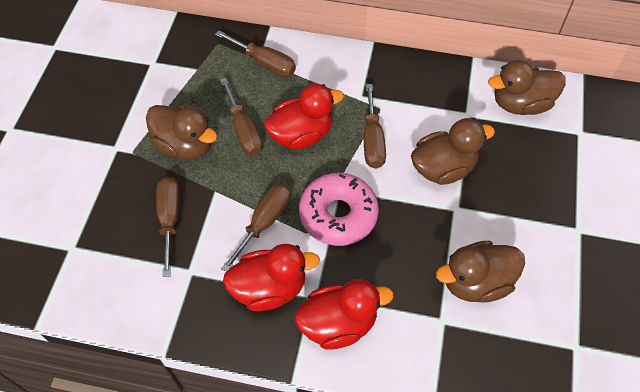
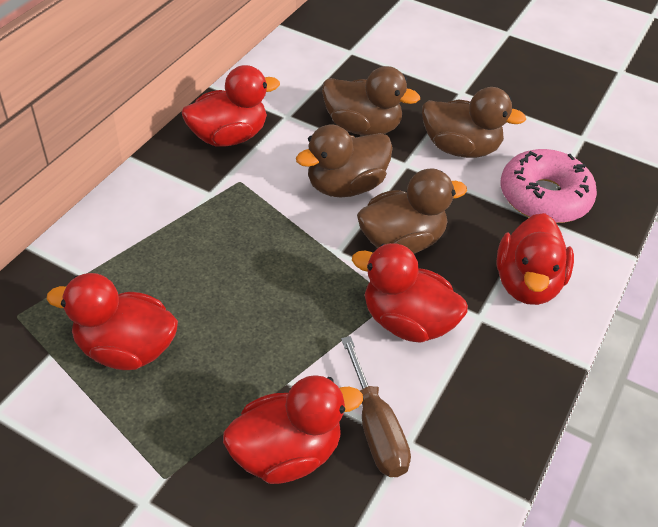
brown screwdriver: 5 -> 1
red duck: 3 -> 5

